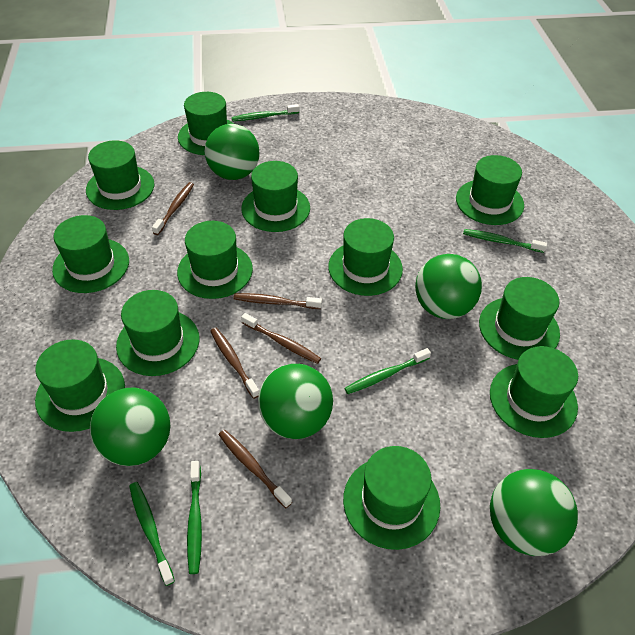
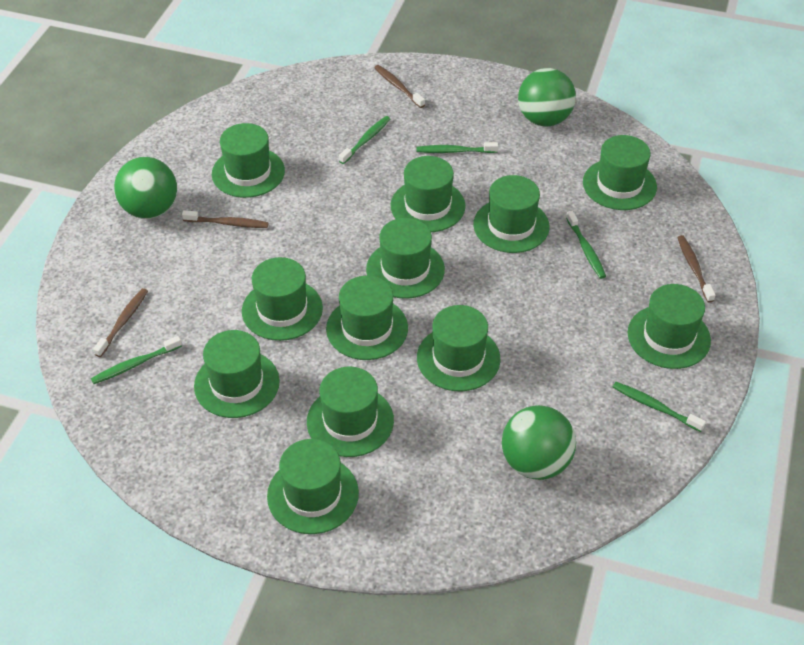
brown toothbrush: 5 -> 4
green ball: 5 -> 3

